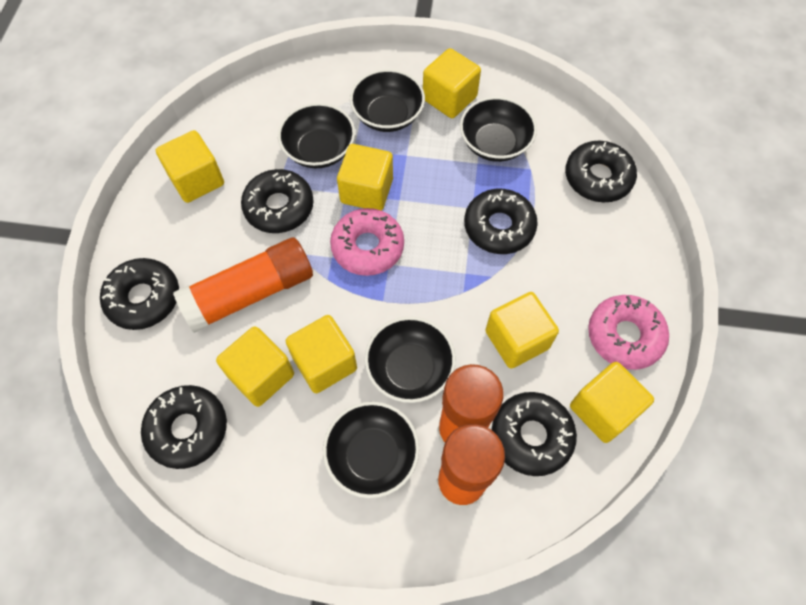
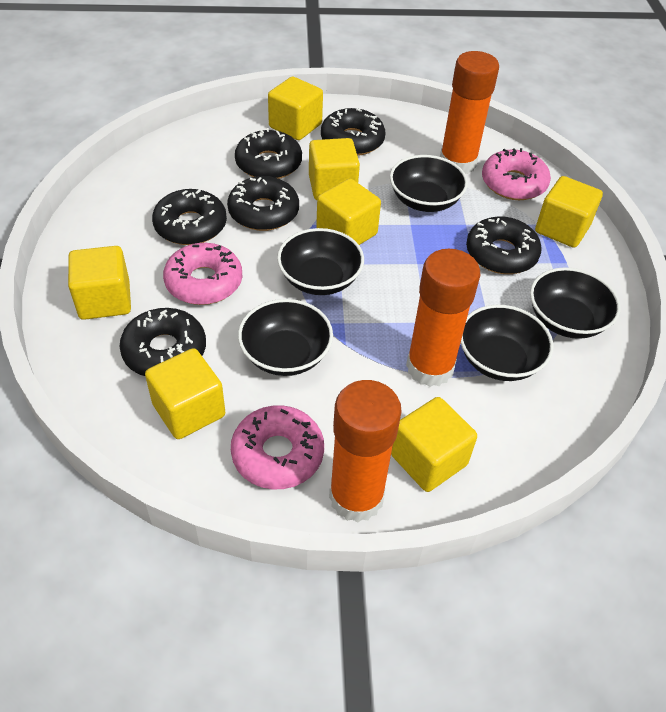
pink donut: 2 -> 3

